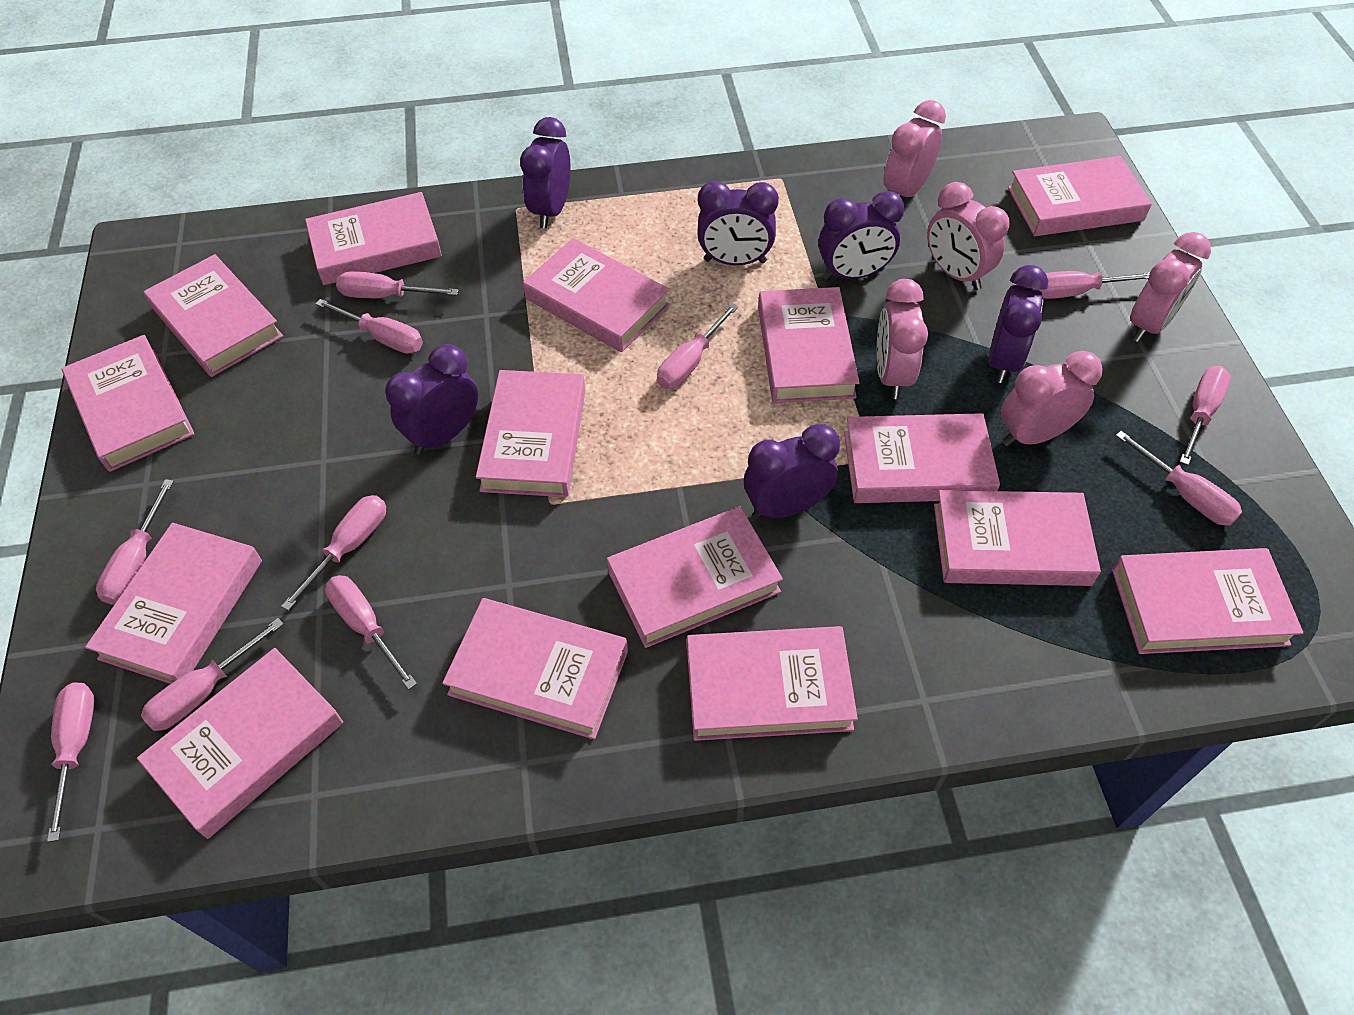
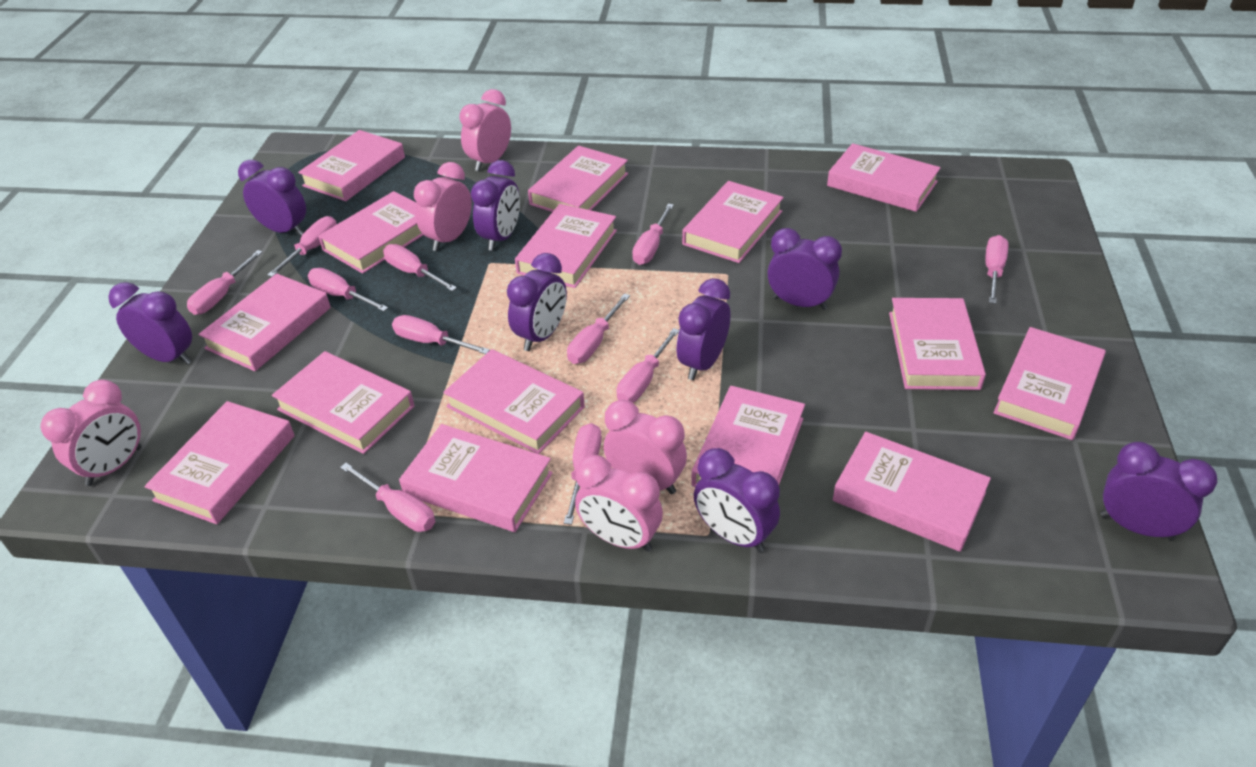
purple clock: 6 -> 8

